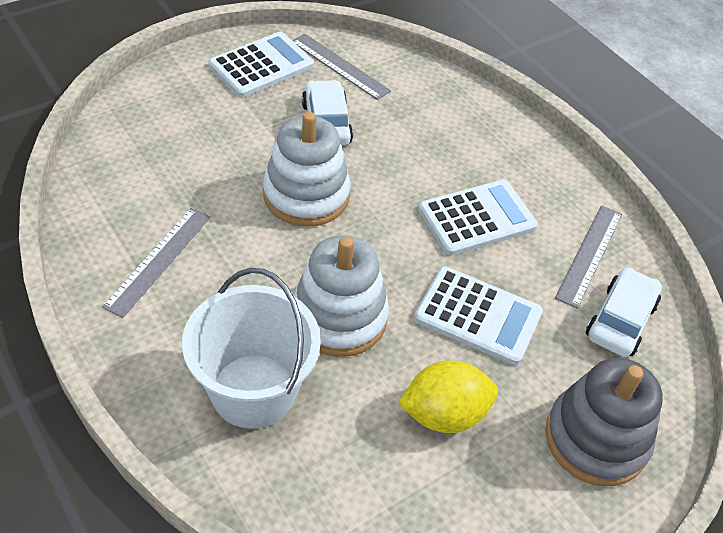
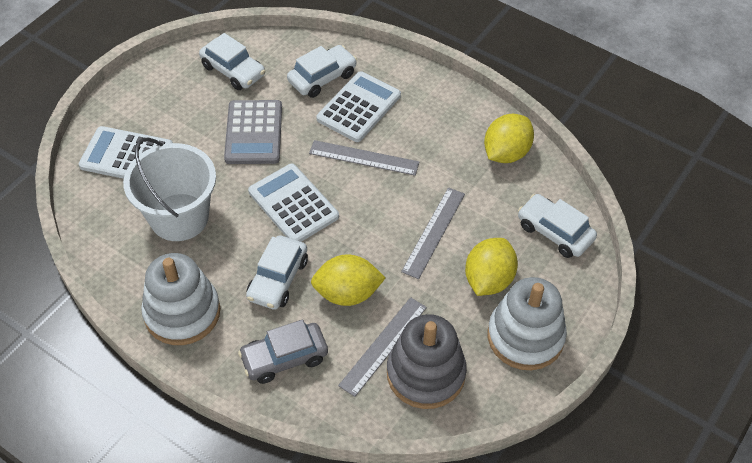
grey calculator: 0 -> 1
grey car: 0 -> 1
white car: 2 -> 4
yellow lemon: 1 -> 3

